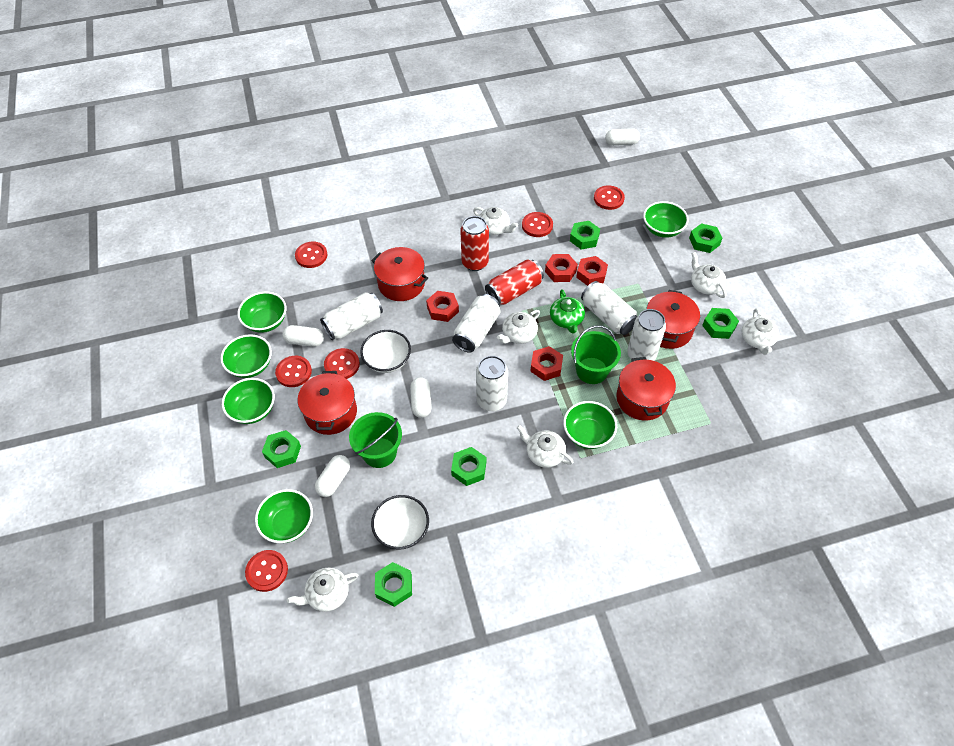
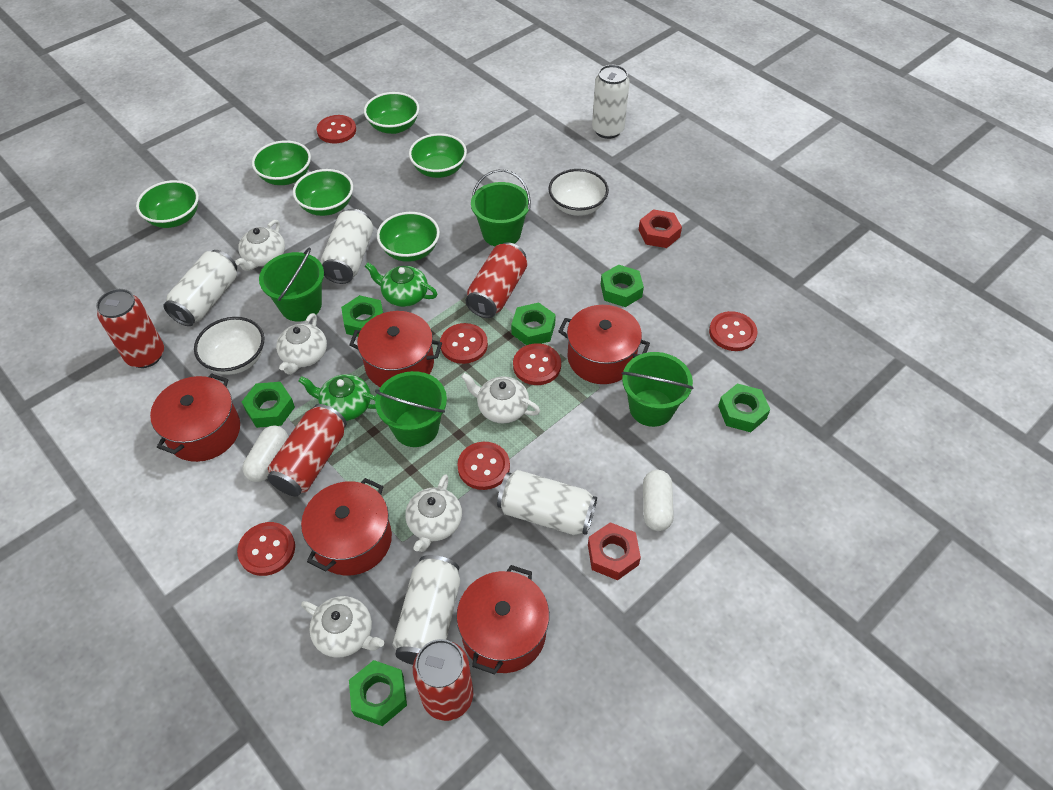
green bucket: 2 -> 4
green teapot: 1 -> 2
red can: 2 -> 4
red nut: 4 -> 2
red pot: 4 -> 5
white capsule: 4 -> 2
white teapot: 6 -> 5

